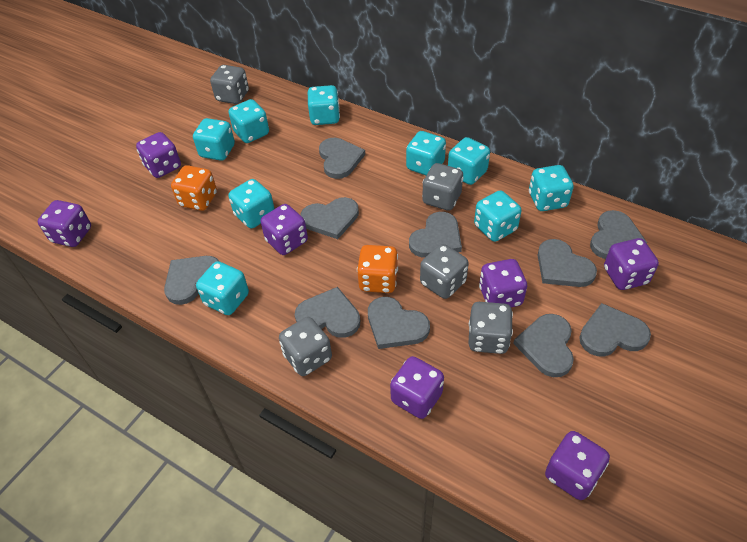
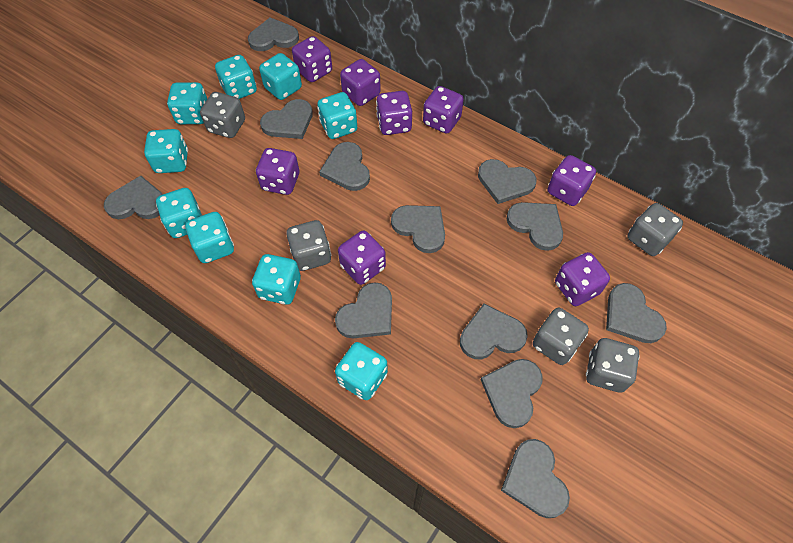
grey heart: 10 -> 12
orange dice: 2 -> 0
purple dice: 7 -> 8

